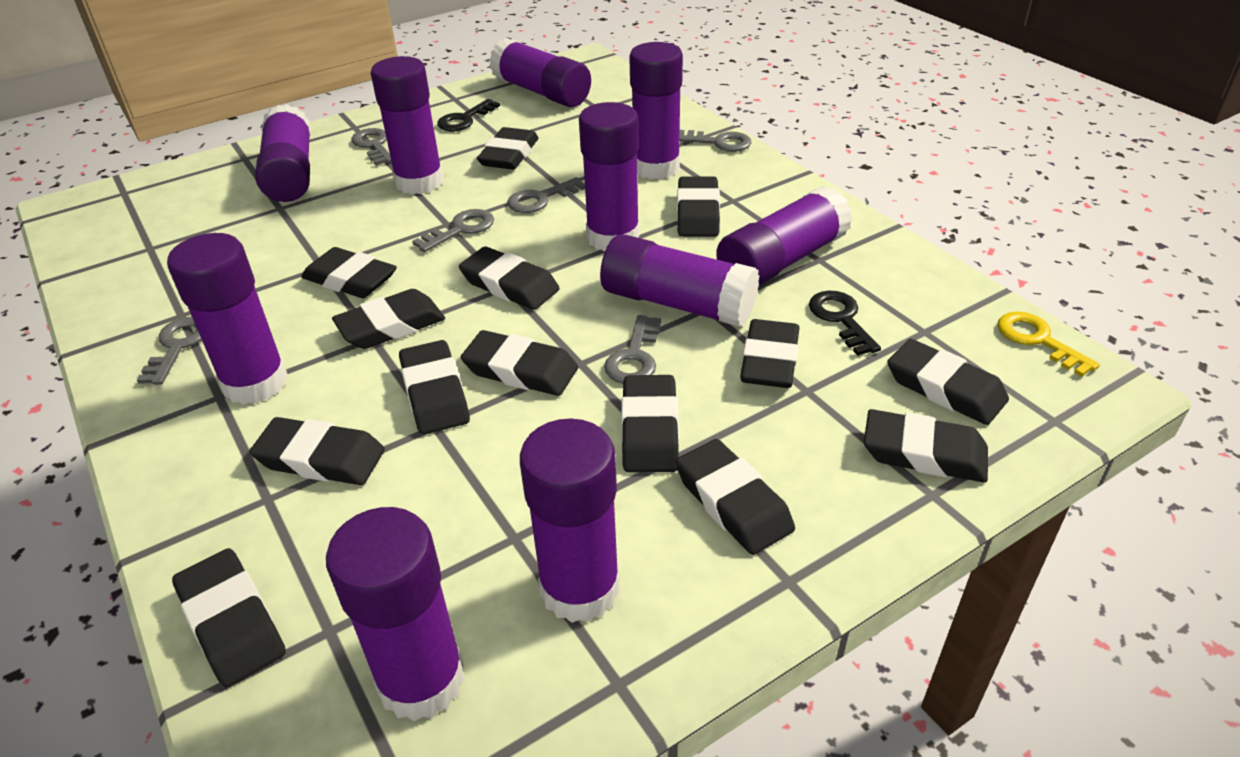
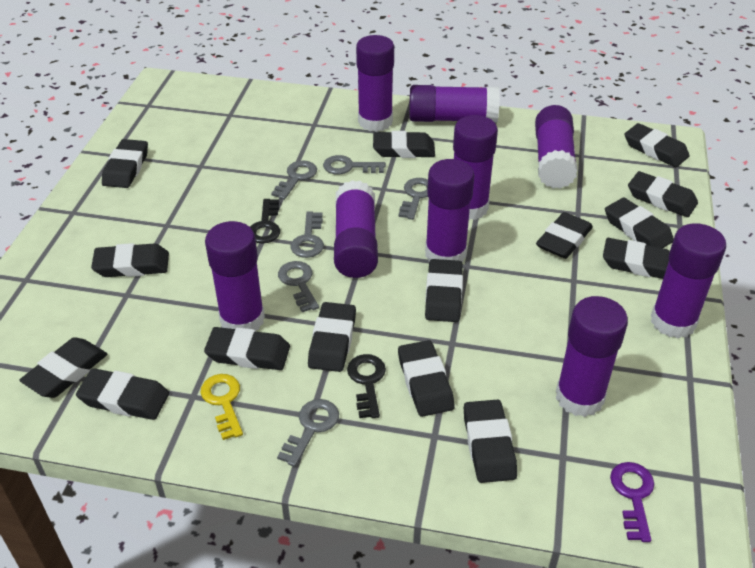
black eraser: 14 -> 15
purple glue stick: 10 -> 9
purple key: 0 -> 1

